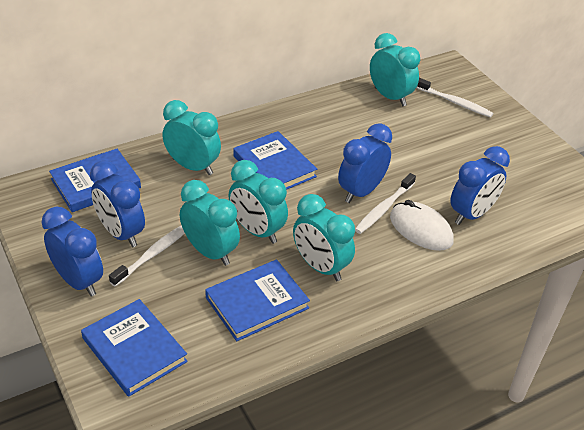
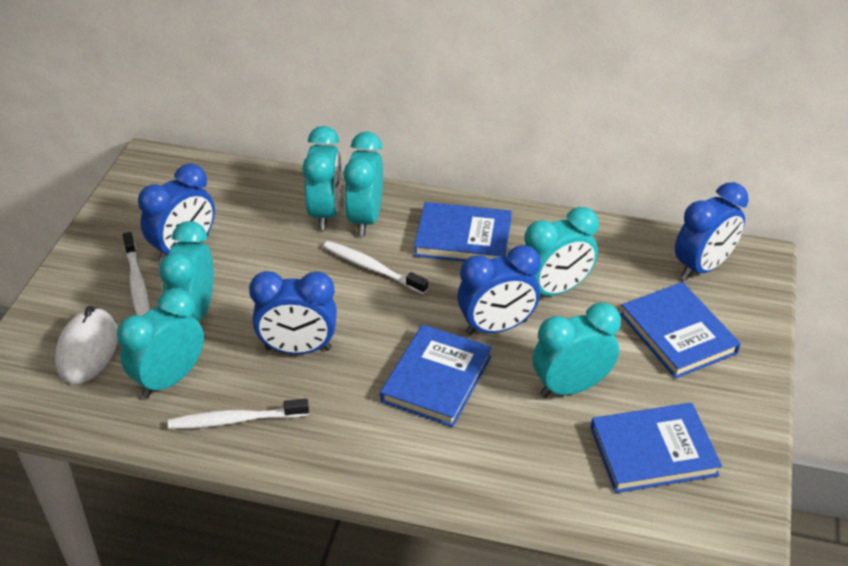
turquoise clock: 5 -> 6

